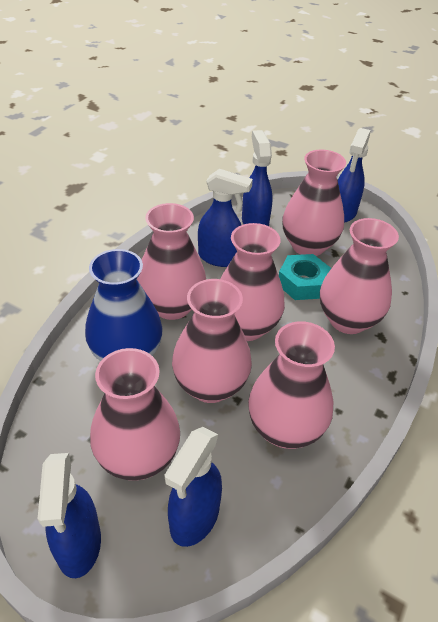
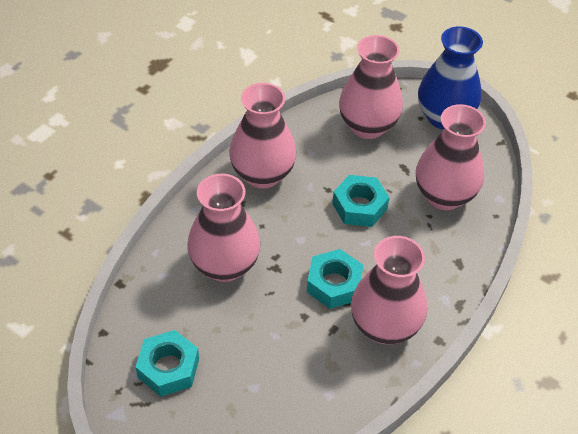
blue spray bottle: 5 -> 0
pink vase: 7 -> 5
turquoise nut: 1 -> 3

